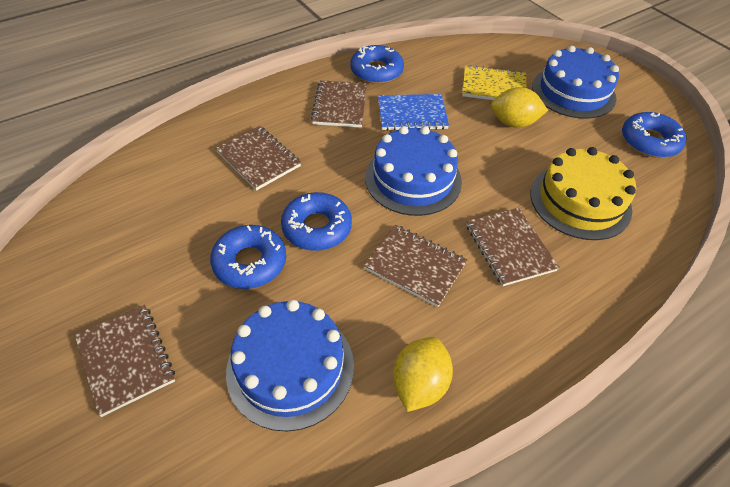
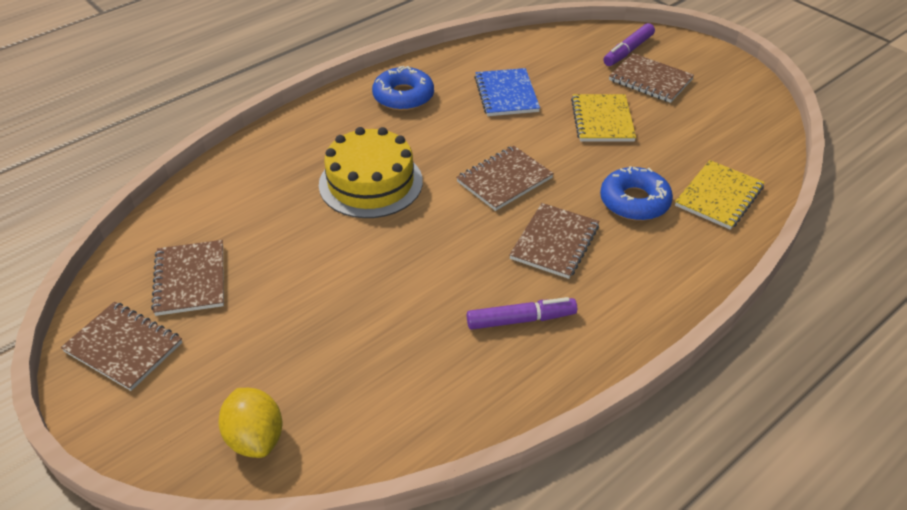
blue cake: 3 -> 0
blue donut: 4 -> 2
purple marker: 0 -> 2
yellow lemon: 2 -> 1
yellow notebook: 1 -> 2

